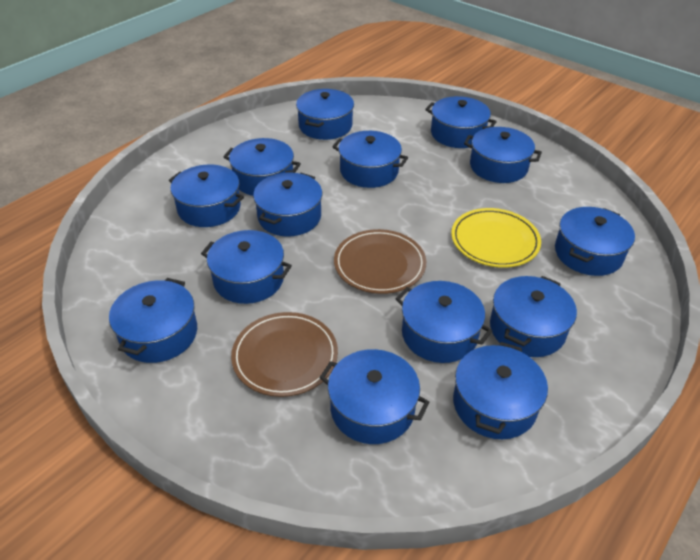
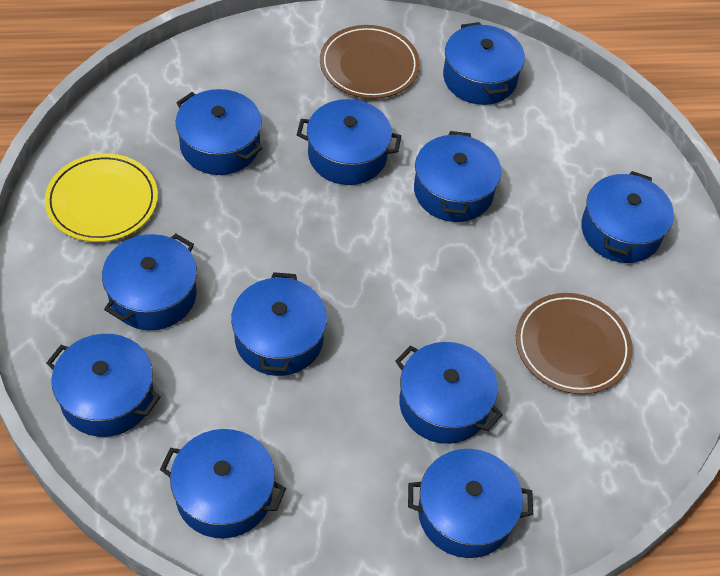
blue pot: 14 -> 11

